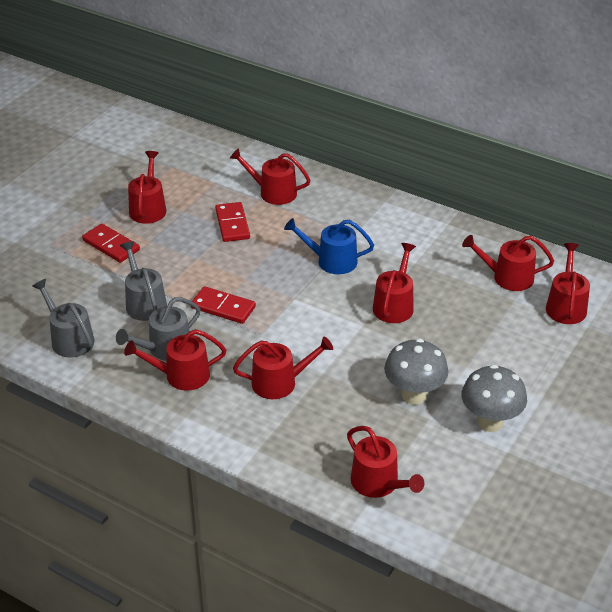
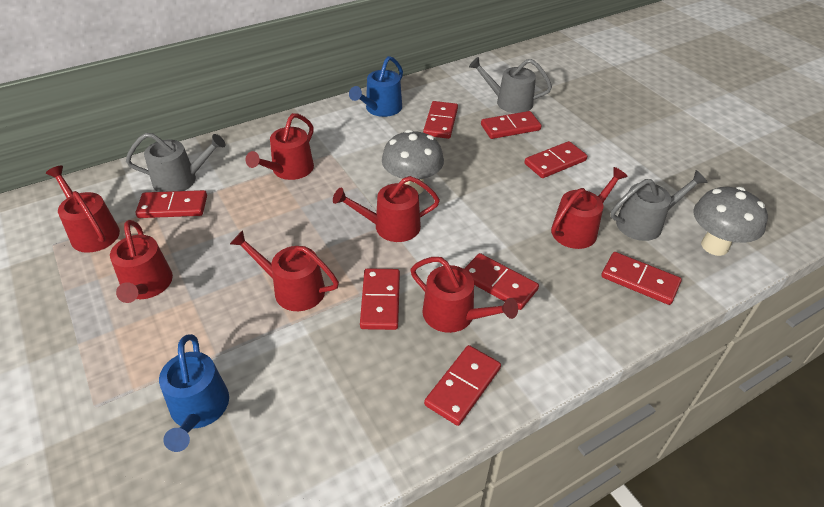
blue watering can: 1 -> 2
red domino: 3 -> 8
red watering can: 8 -> 7

